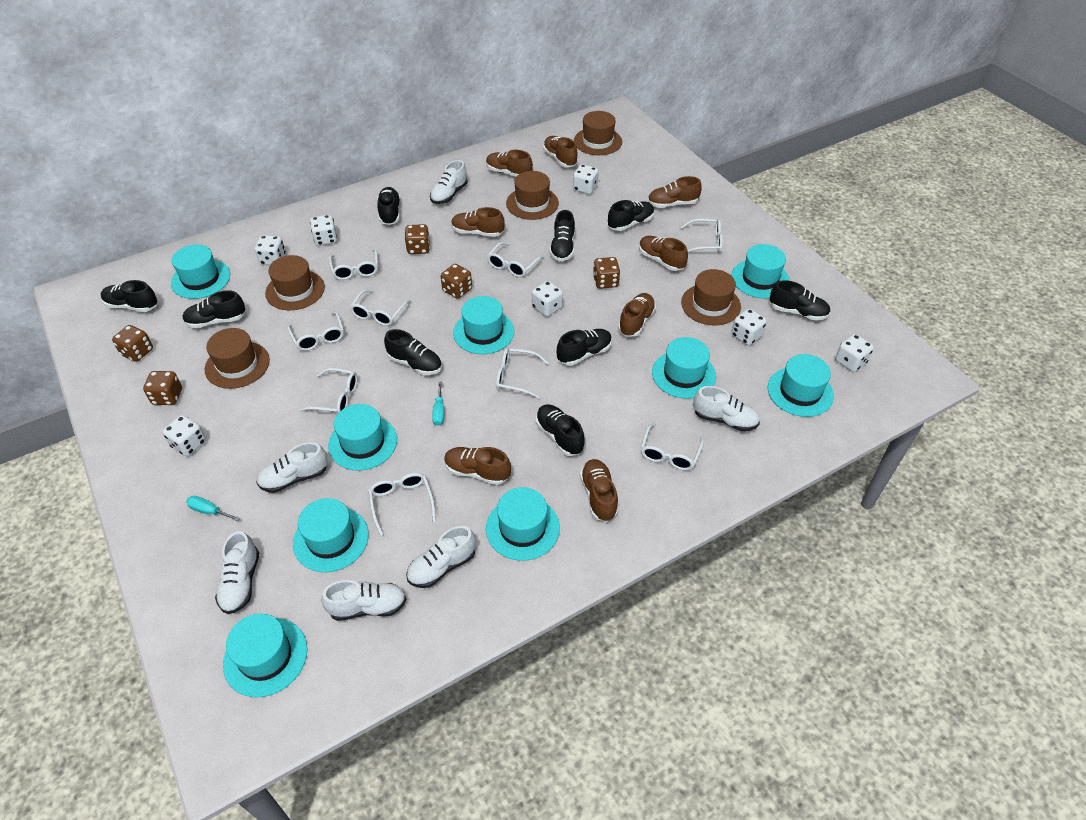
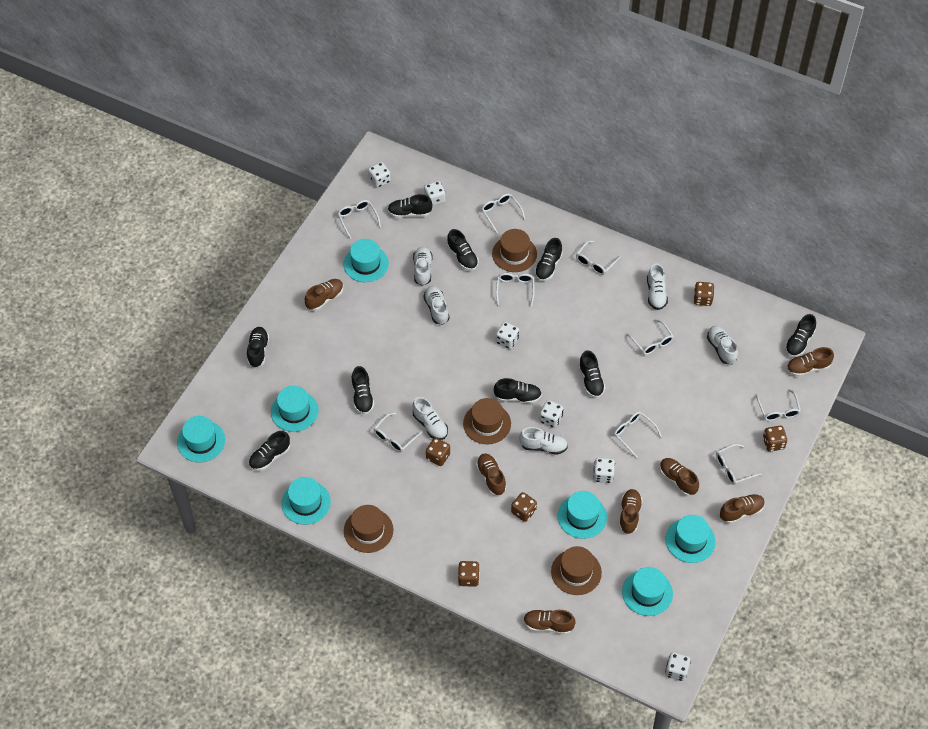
brown hat: 5 -> 4
brown shoe: 8 -> 7
turquoise hat: 9 -> 7
turquoise screwdriver: 2 -> 0
white dice: 7 -> 6

